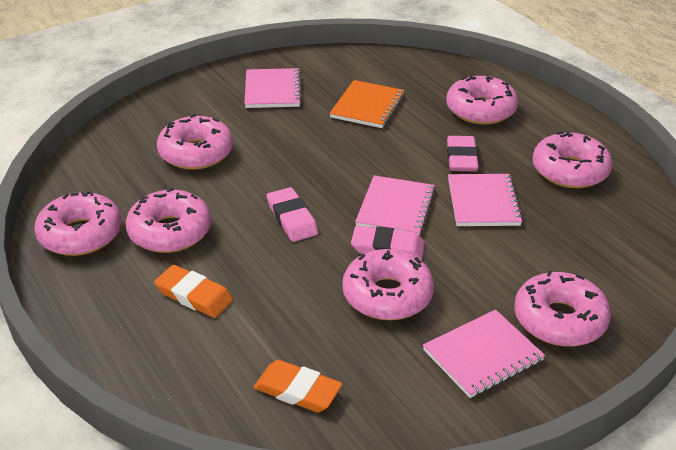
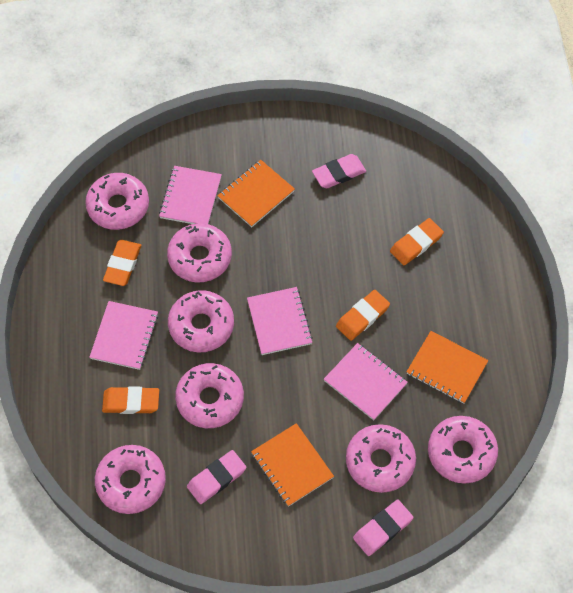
orange eraser: 2 -> 4
orange notebook: 1 -> 3

